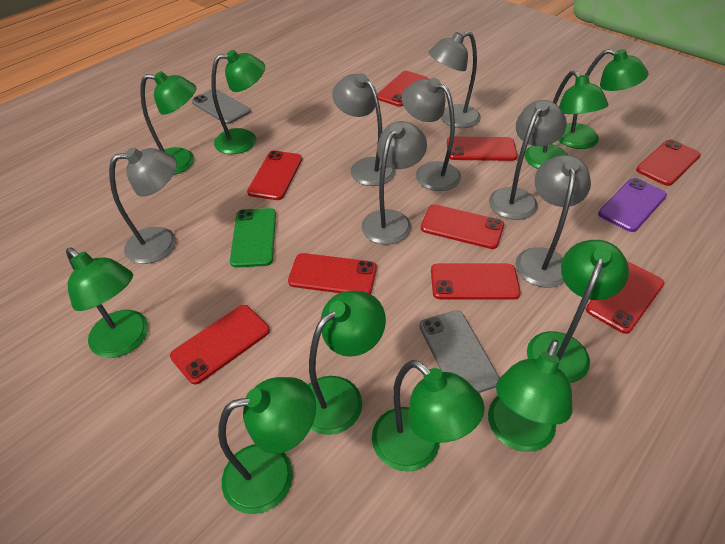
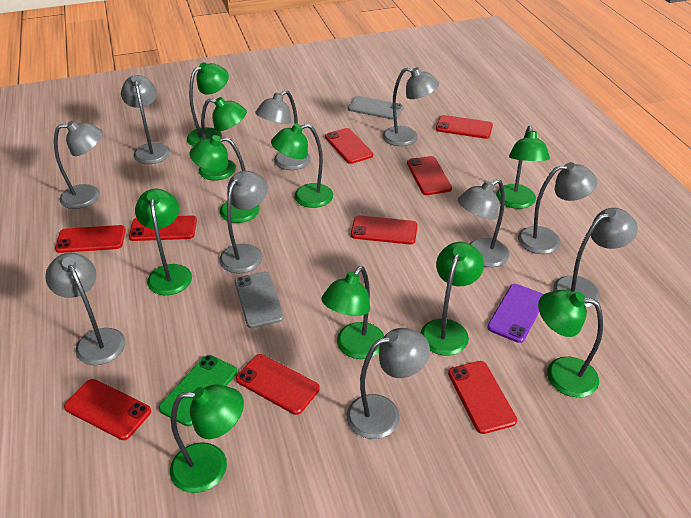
grey lamp: 7 -> 10

